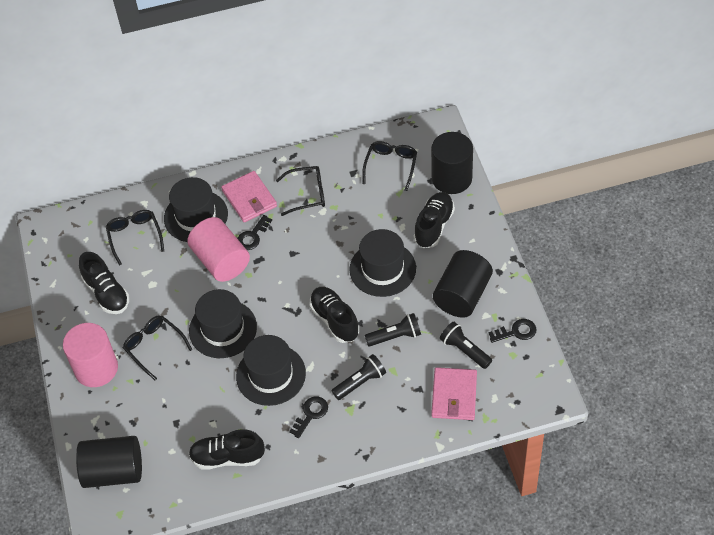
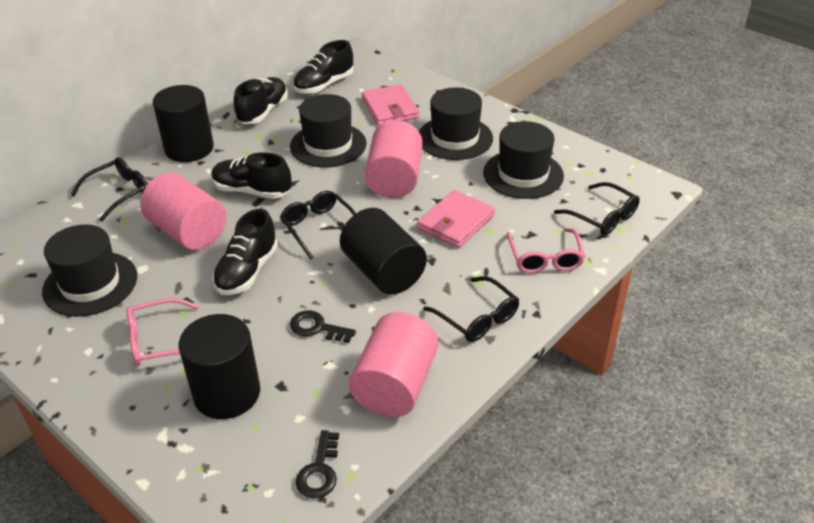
black flashlight: 3 -> 0
black key: 3 -> 2
pink cylinder: 2 -> 3
pink glasses: 0 -> 2

